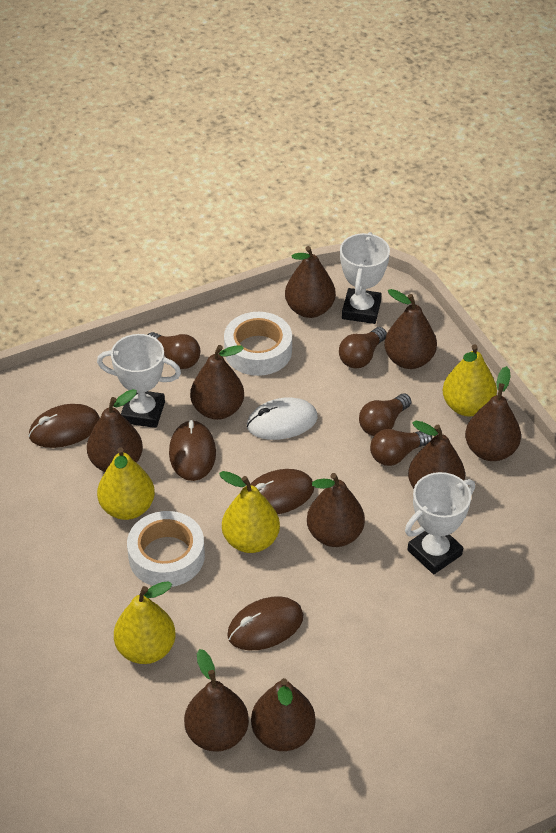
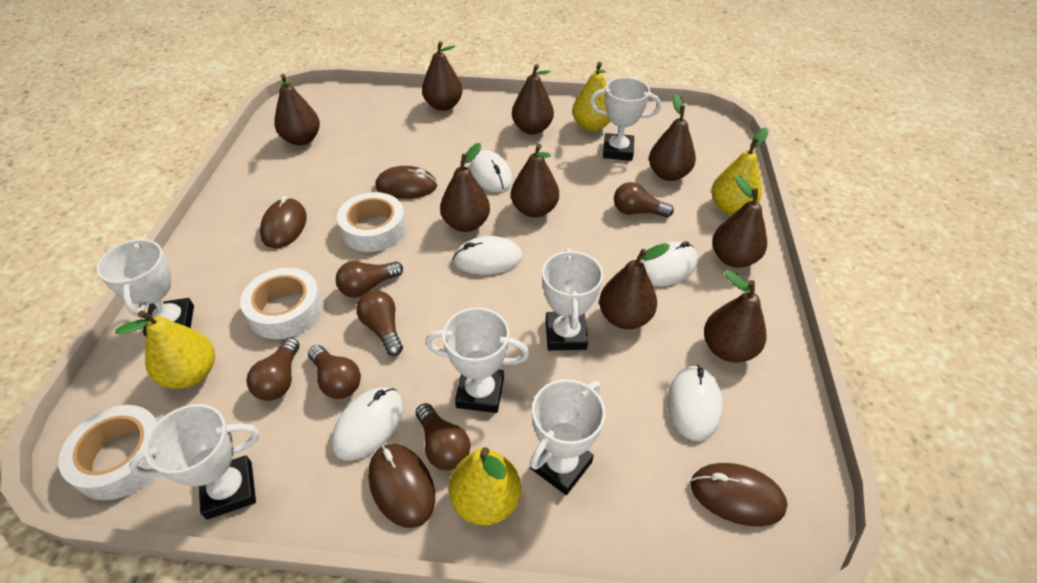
brown light bulb: 4 -> 6
white mouse: 1 -> 5
white tape: 2 -> 3
white trophy: 3 -> 6

